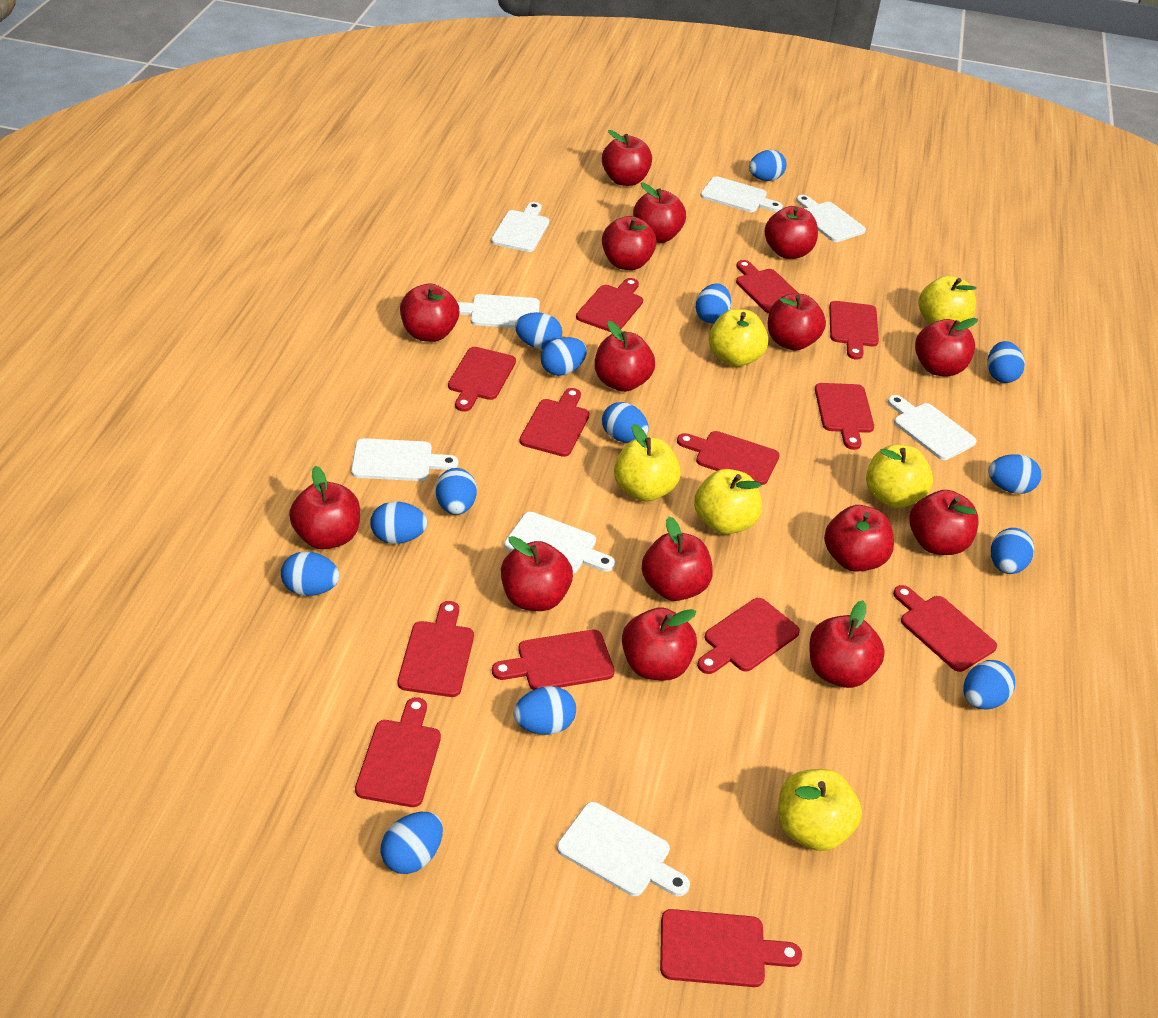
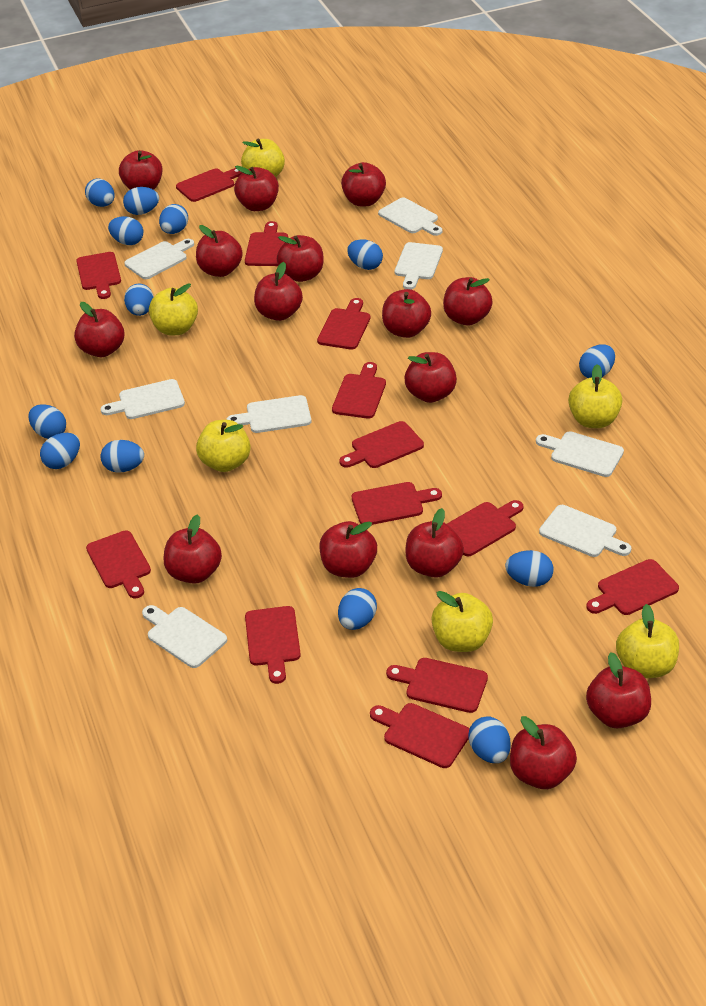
blue egg: 14 -> 13

